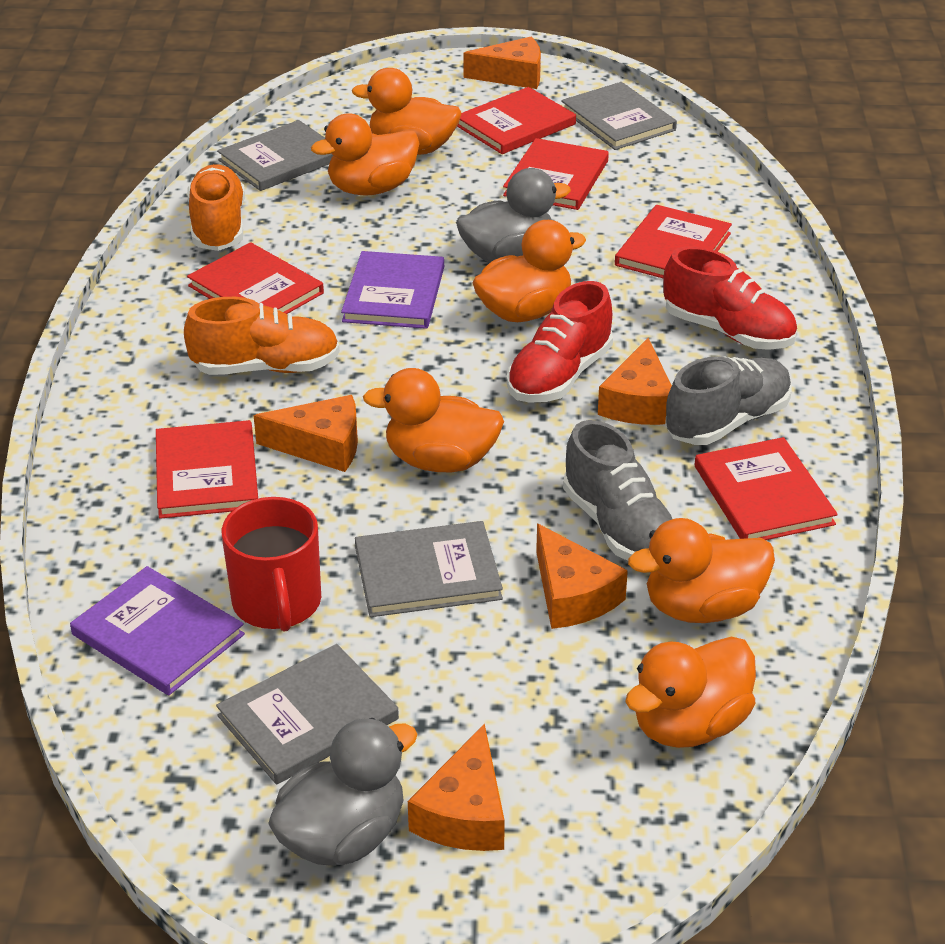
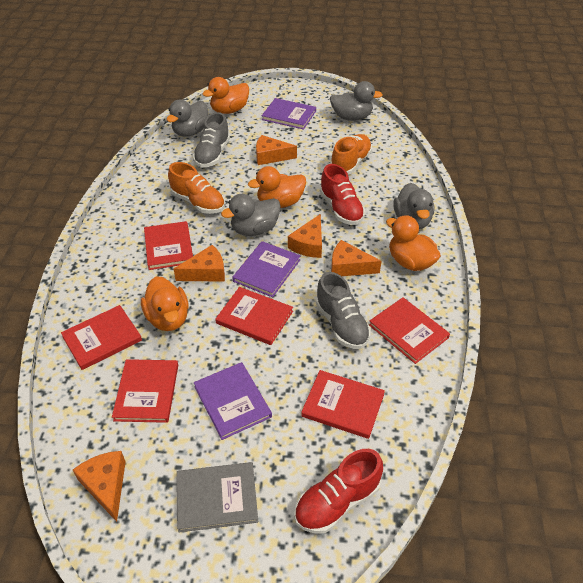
grey book: 4 -> 1
grey duck: 2 -> 4
orange duck: 6 -> 4
purple book: 2 -> 3
red mug: 1 -> 0

